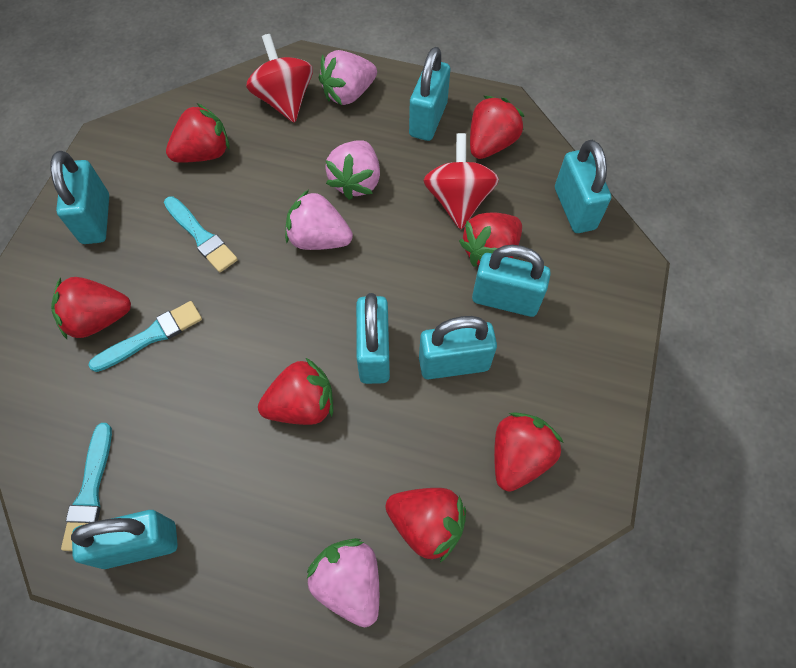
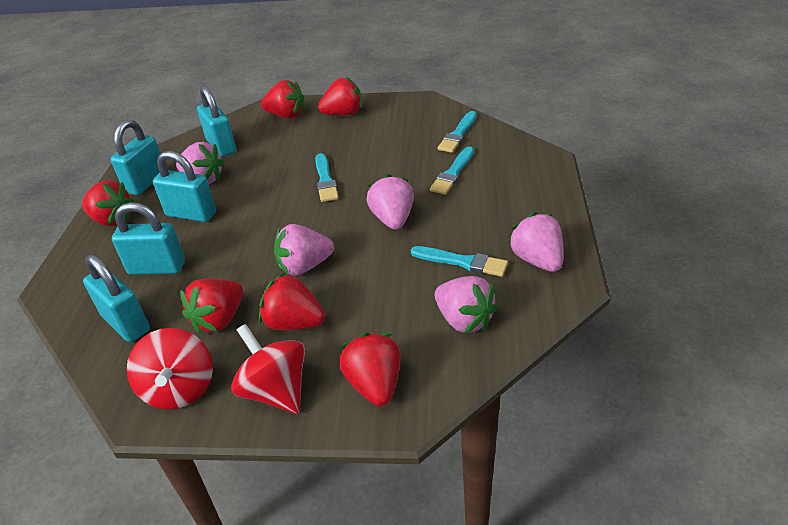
pink strawberry: 4 -> 5
red strawberry: 7 -> 6
turquoise brush: 3 -> 4
turquoise padlock: 7 -> 5

